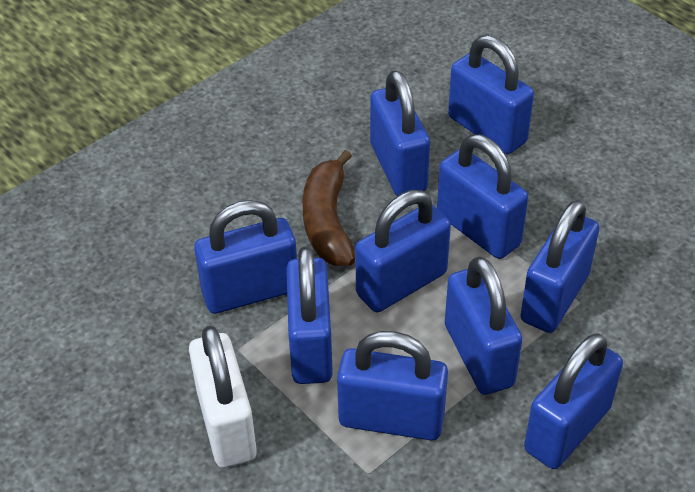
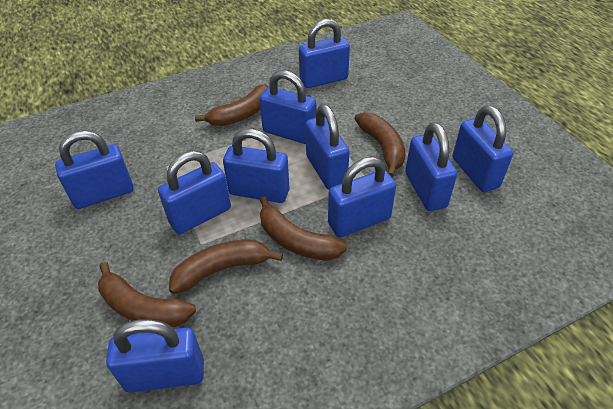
brown banana: 1 -> 5
white padlock: 1 -> 0

